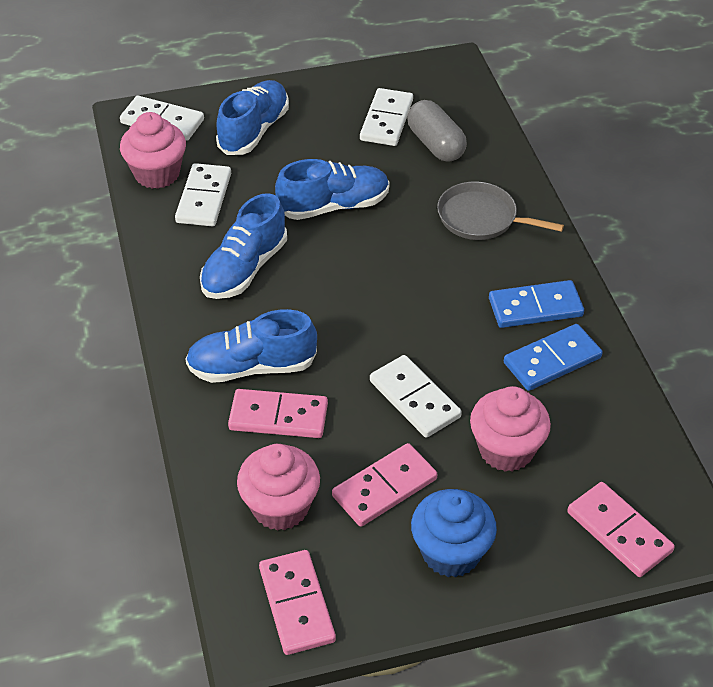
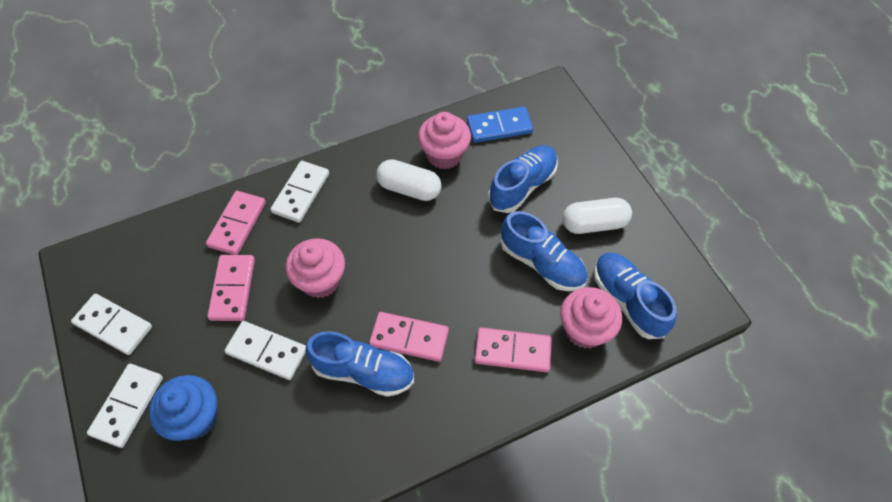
blue domino: 2 -> 1
grey capsule: 1 -> 0
grey pan: 1 -> 0
white capsule: 0 -> 2

